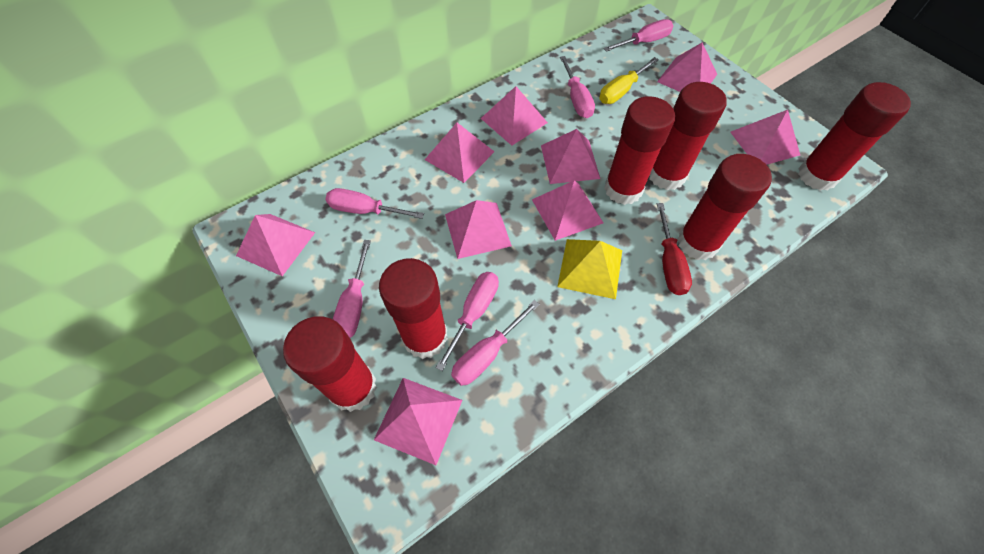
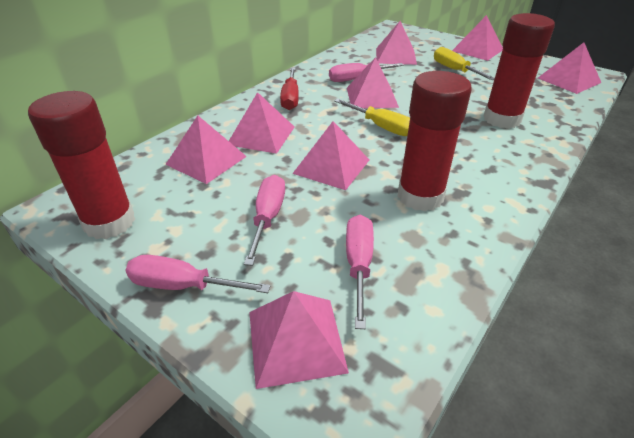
pink pyramid: 9 -> 8
pink screwdriver: 6 -> 4
red glue stick: 6 -> 3
yellow pyramid: 1 -> 0
yellow screwdriver: 1 -> 2

